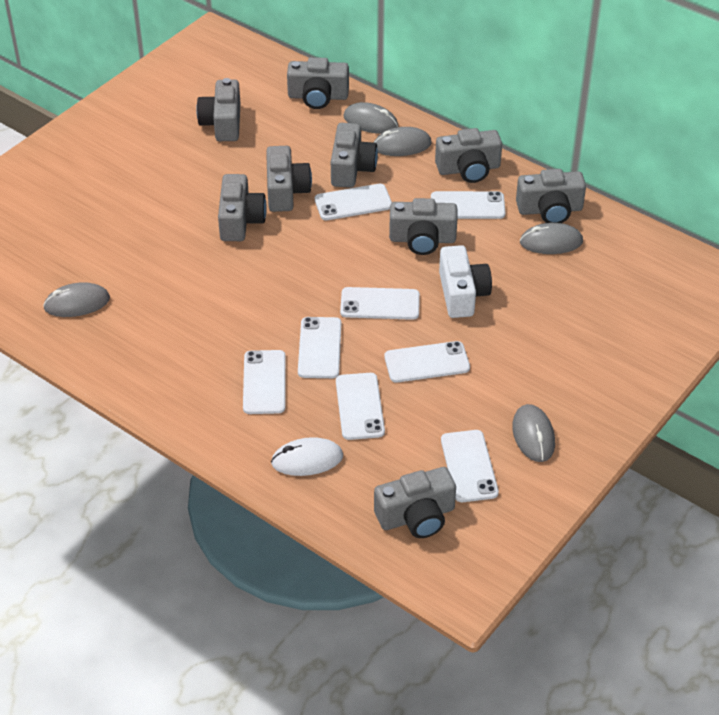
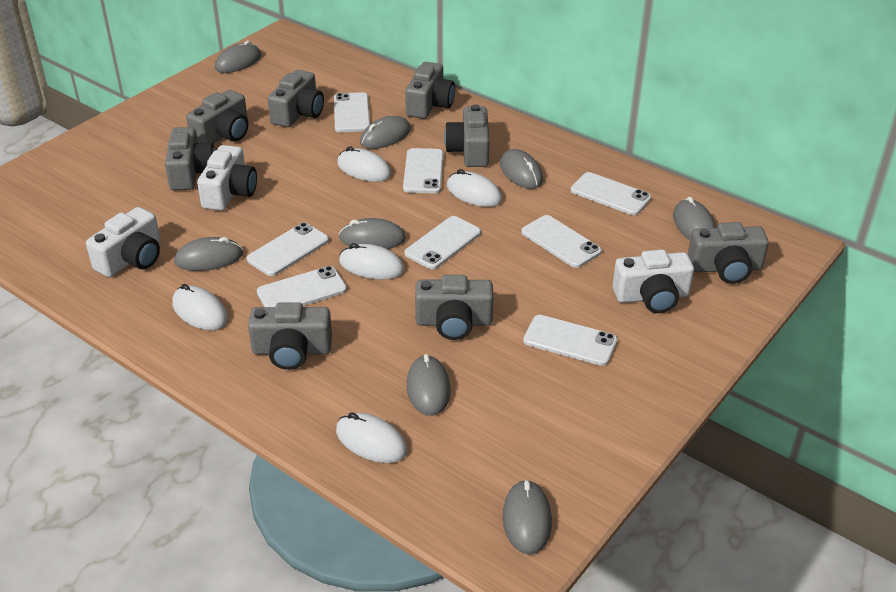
grey camera: 9 -> 8
grey mouse: 5 -> 8
white camera: 1 -> 3
white mouse: 1 -> 5

